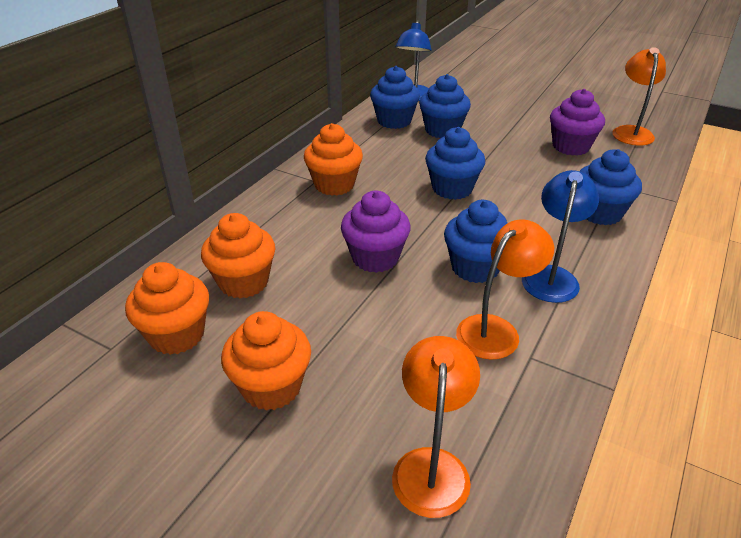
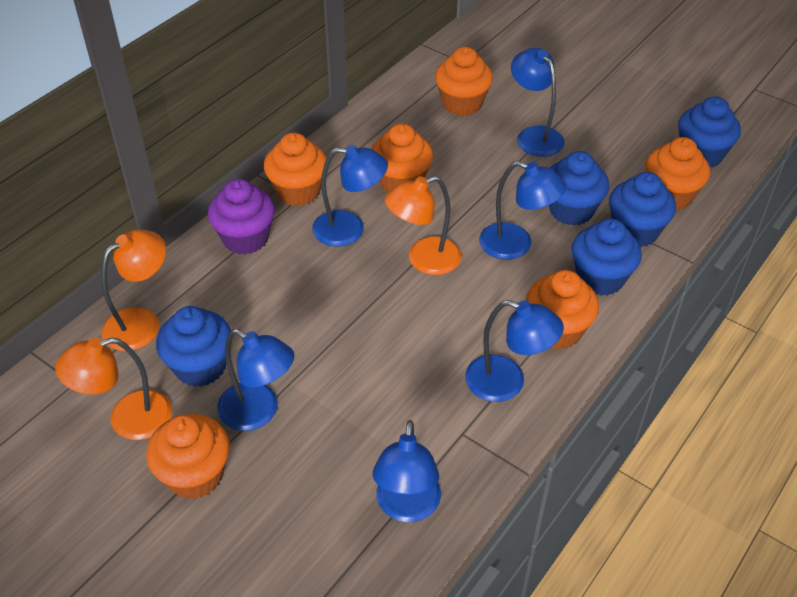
blue lamp: 2 -> 6
orange cupcake: 4 -> 6
purple cupcake: 2 -> 1

